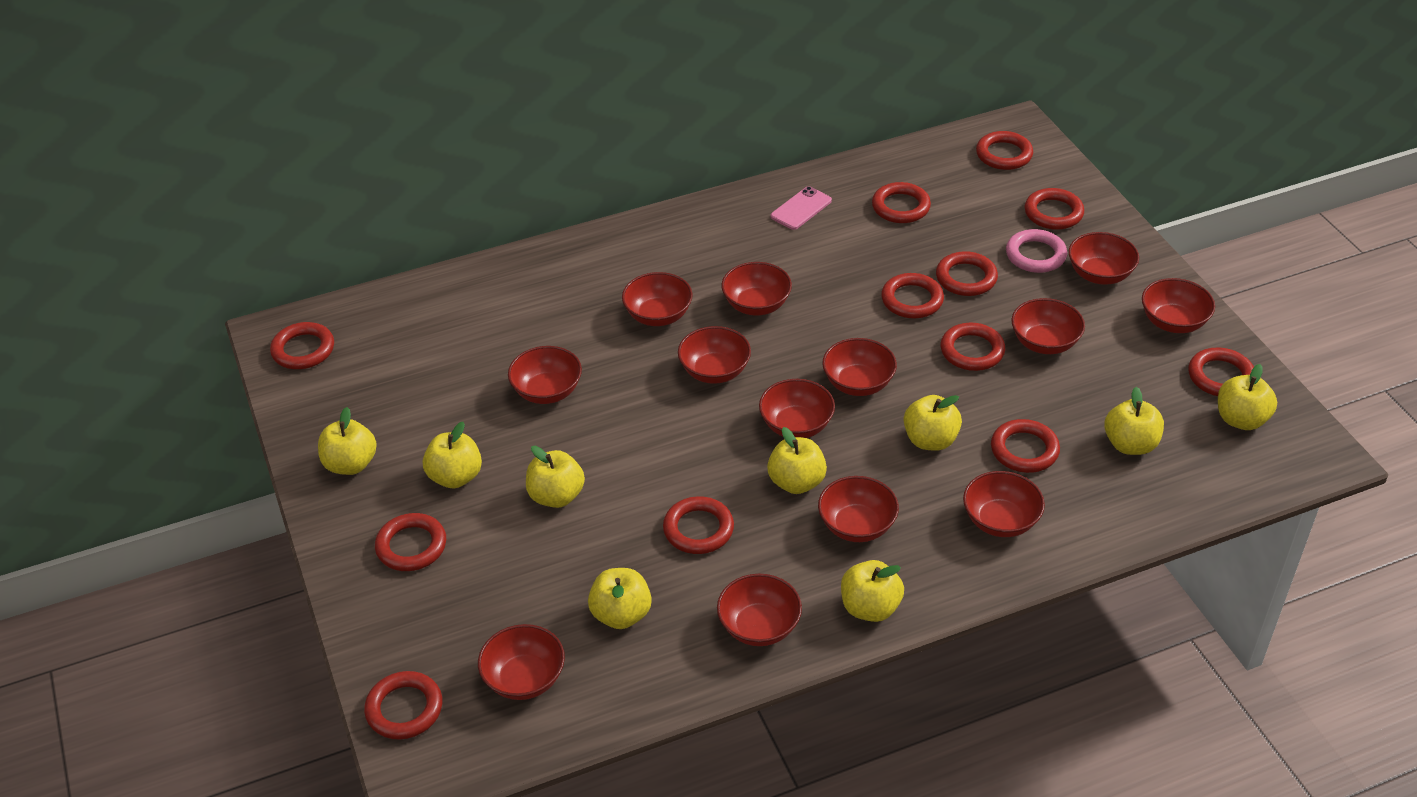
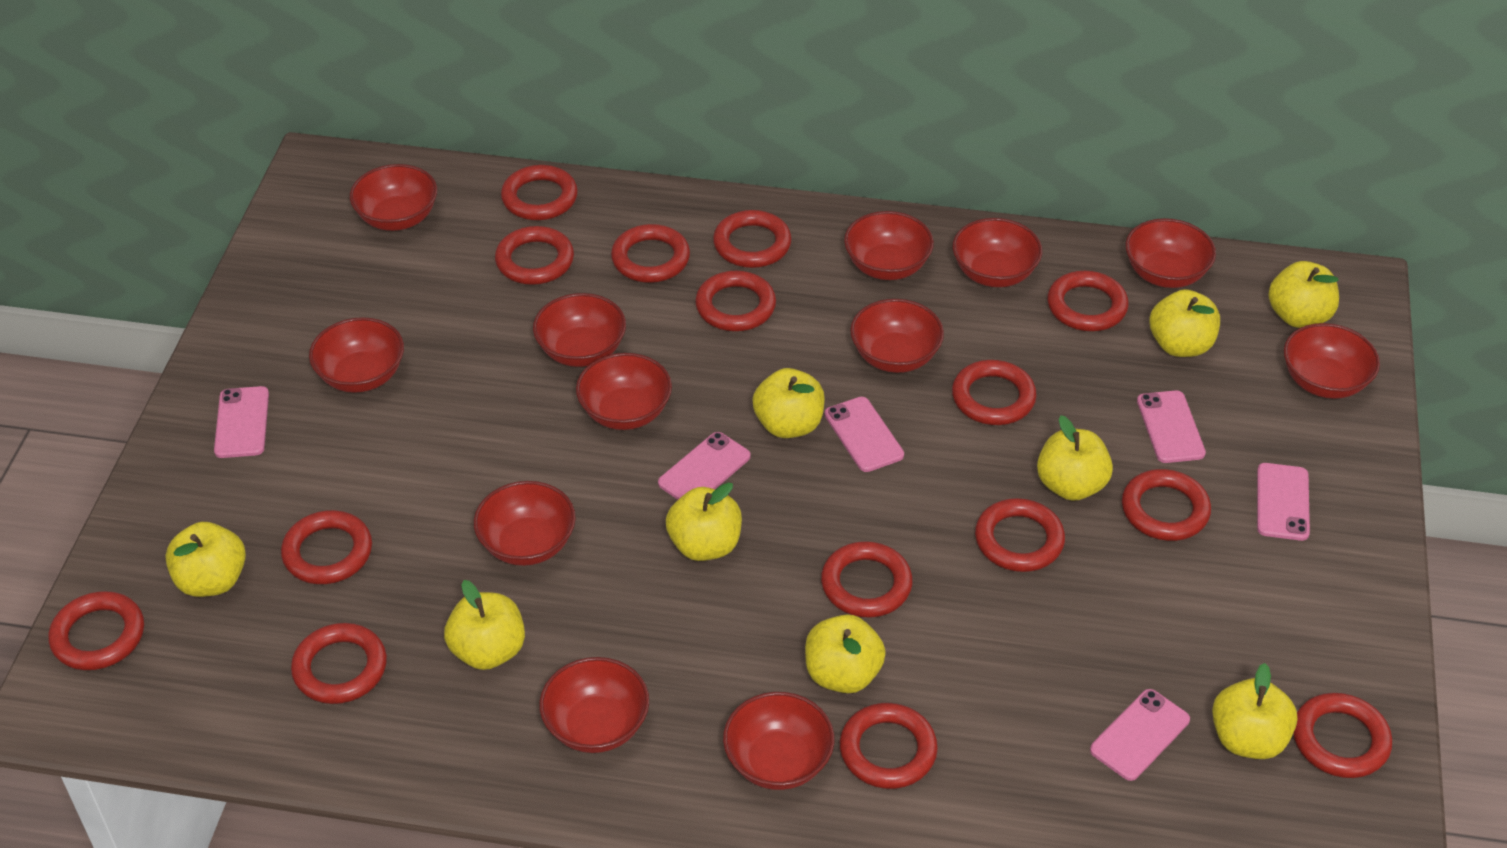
pink phone: 1 -> 6
pink ring: 1 -> 0
red bowl: 13 -> 12
red ring: 12 -> 15

